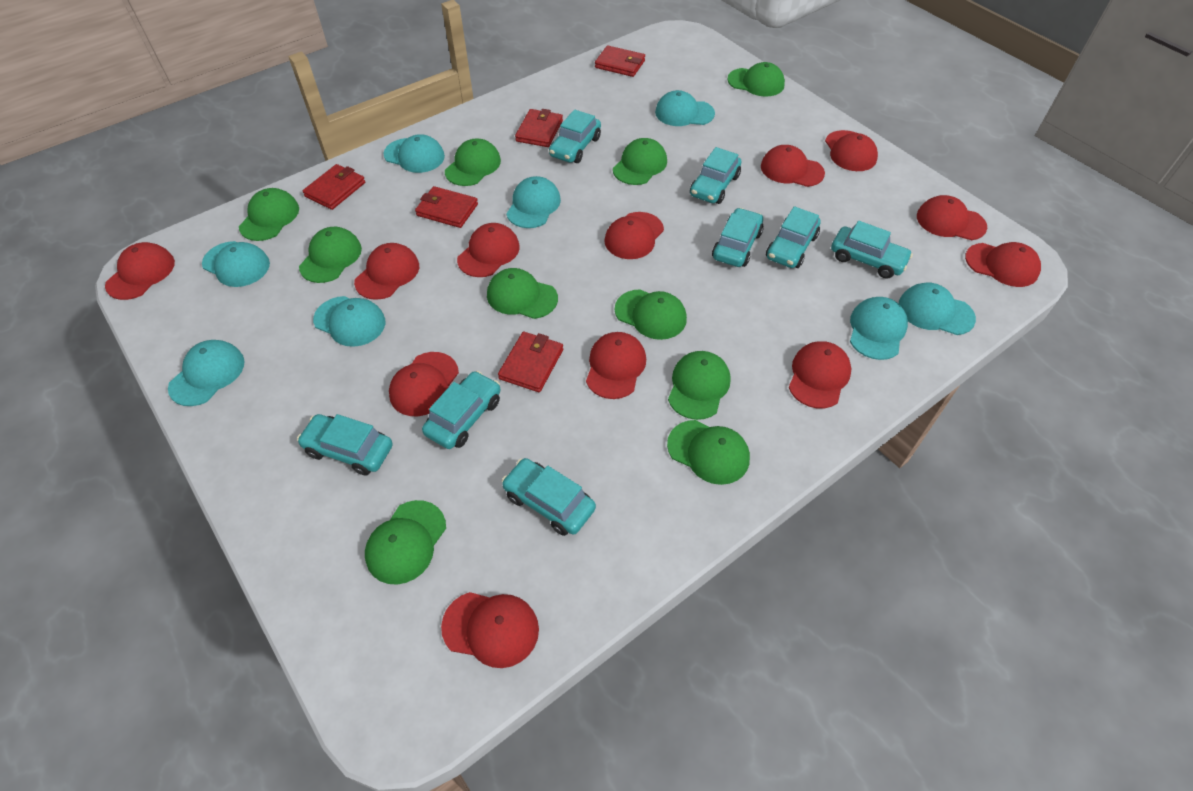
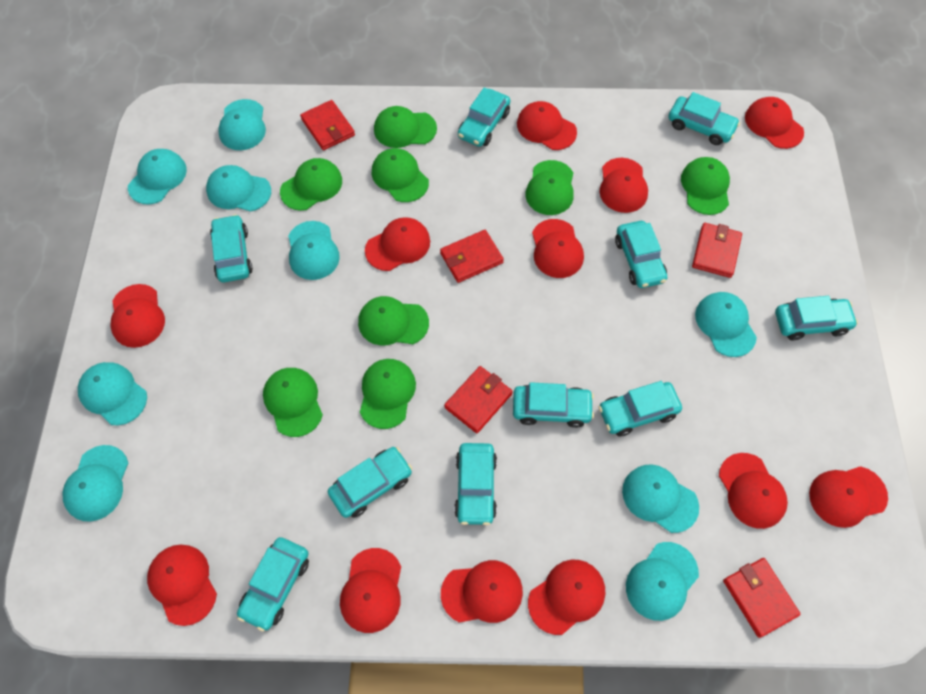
green cap: 10 -> 8
turquoise cap: 8 -> 9
turquoise car: 8 -> 10

